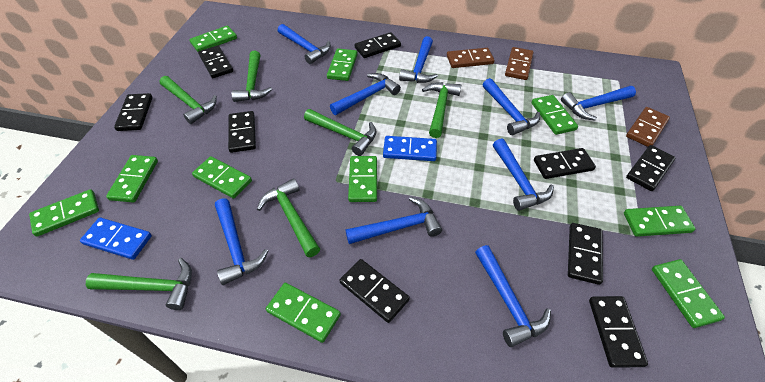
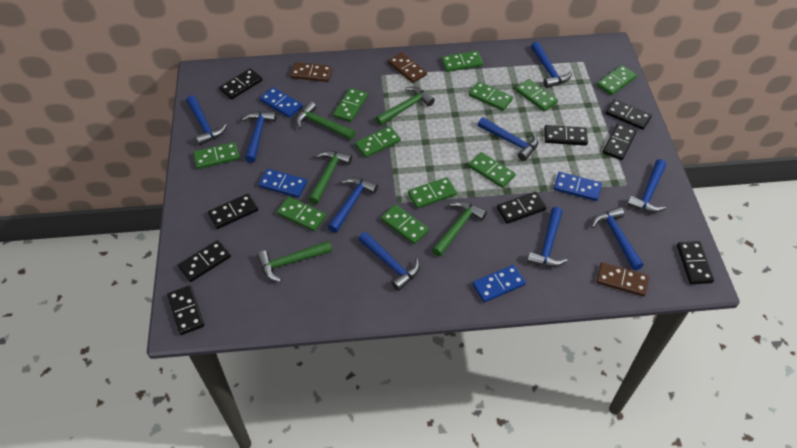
blue domino: 2 -> 4
green domino: 10 -> 11
green hammer: 6 -> 5

